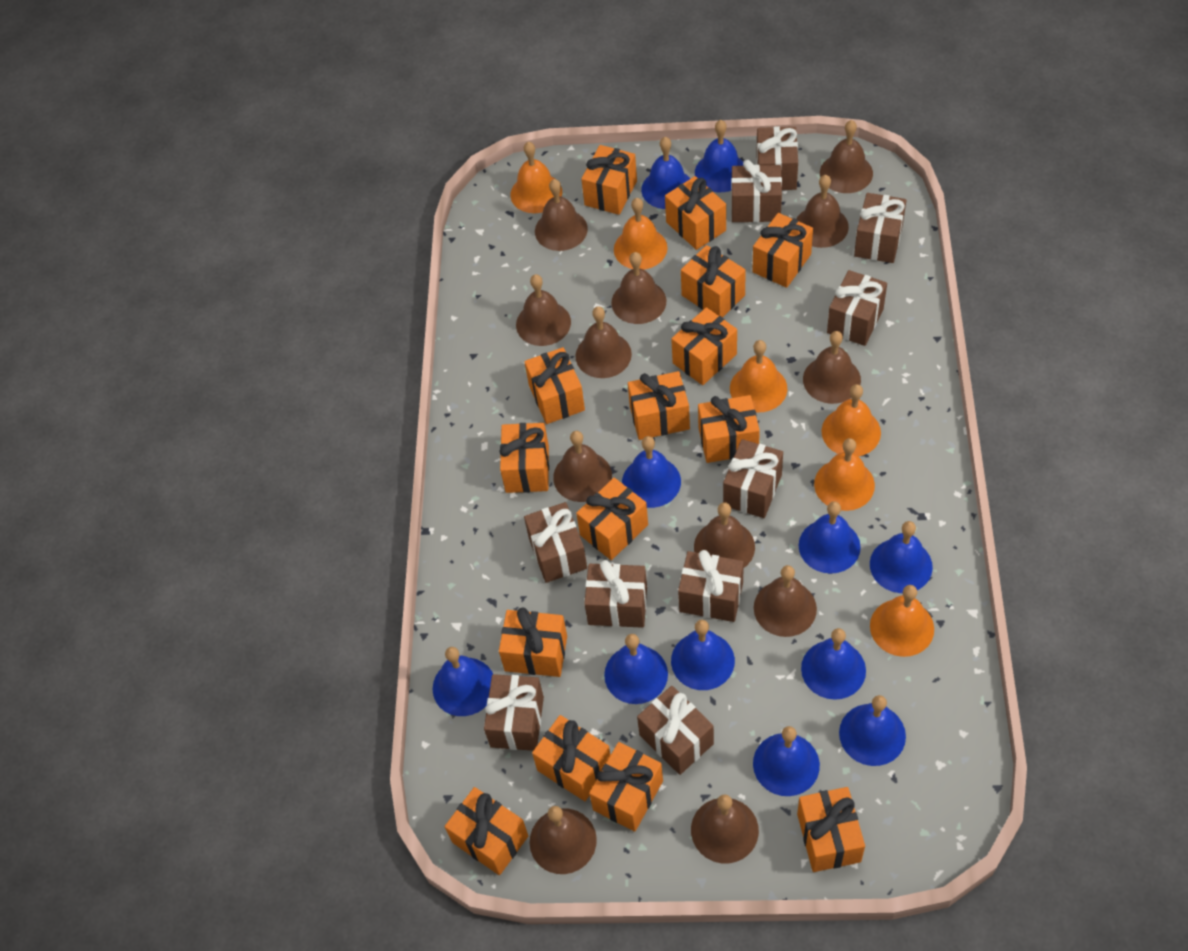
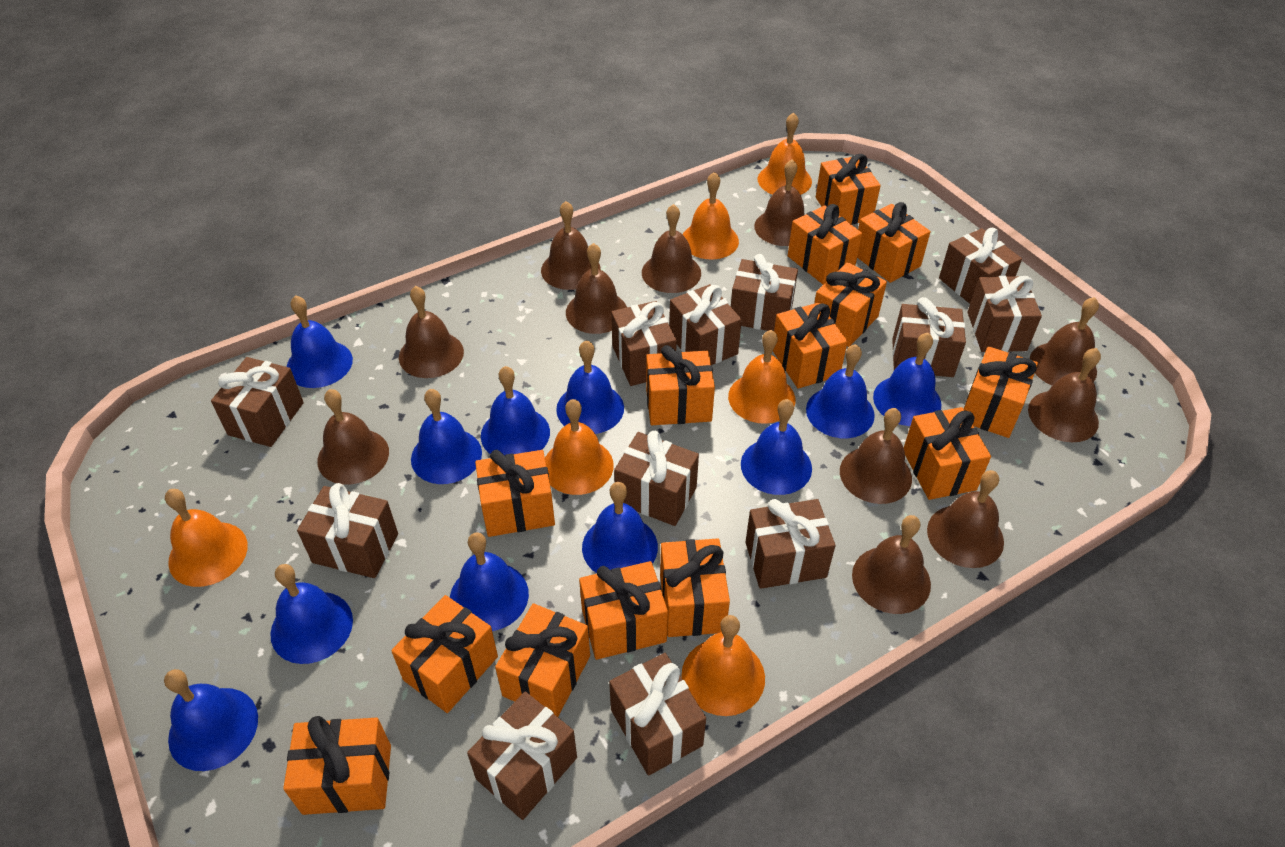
brown bell: 12 -> 11
brown gift: 10 -> 12
orange gift: 15 -> 14

